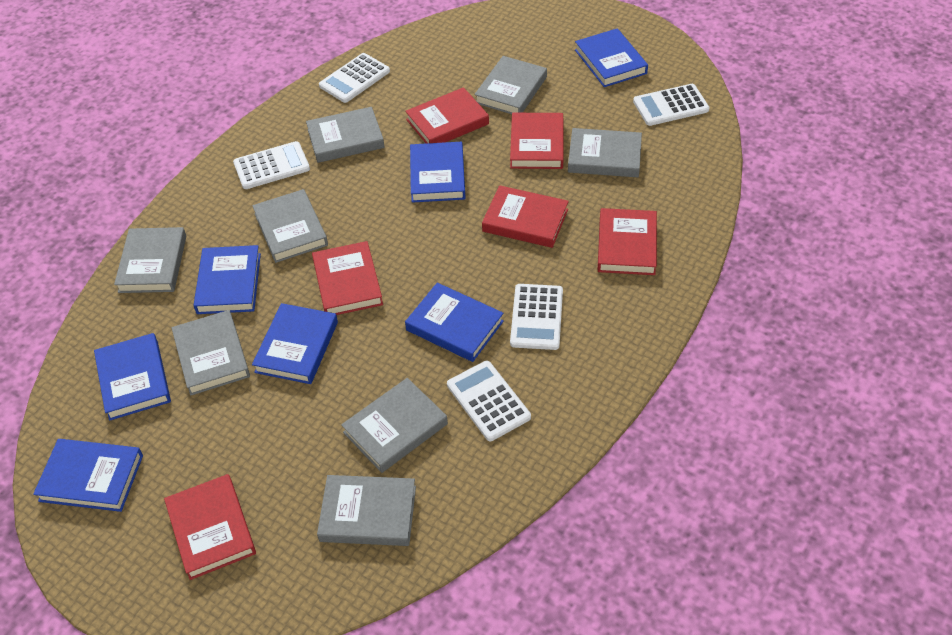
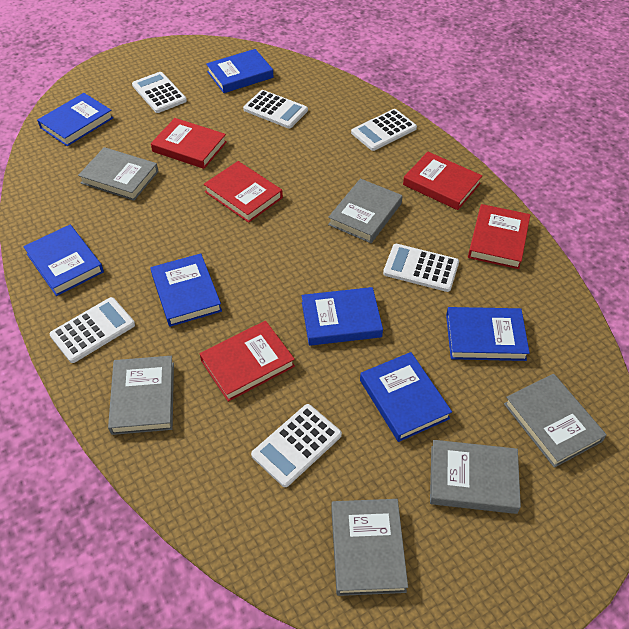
grey book: 8 -> 6
red book: 6 -> 5
white calculator: 5 -> 6

